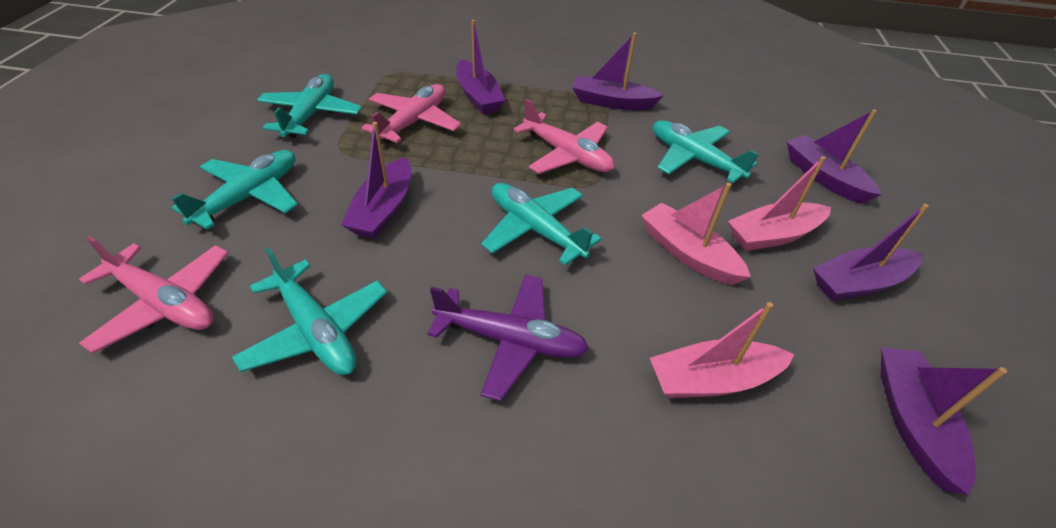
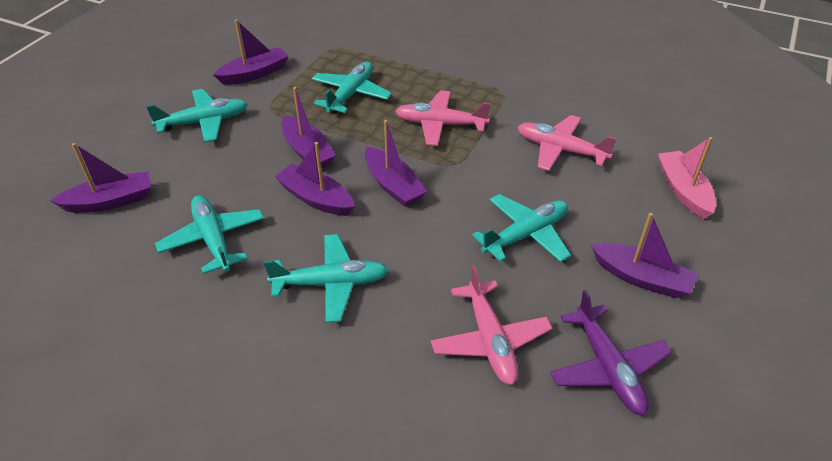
pink boat: 3 -> 1

